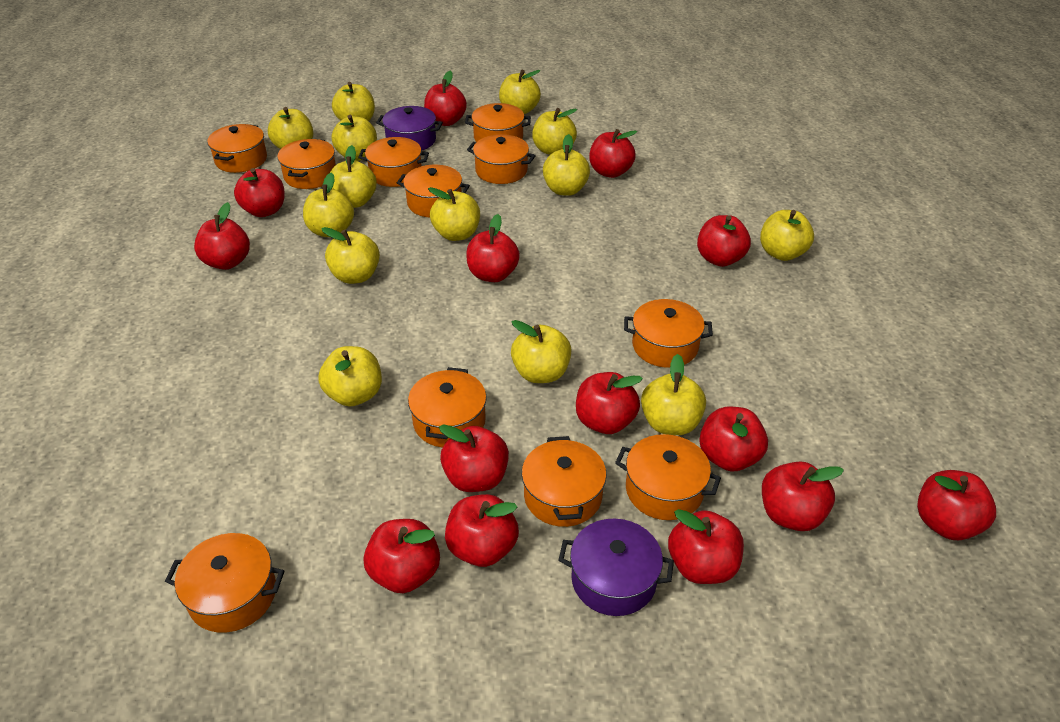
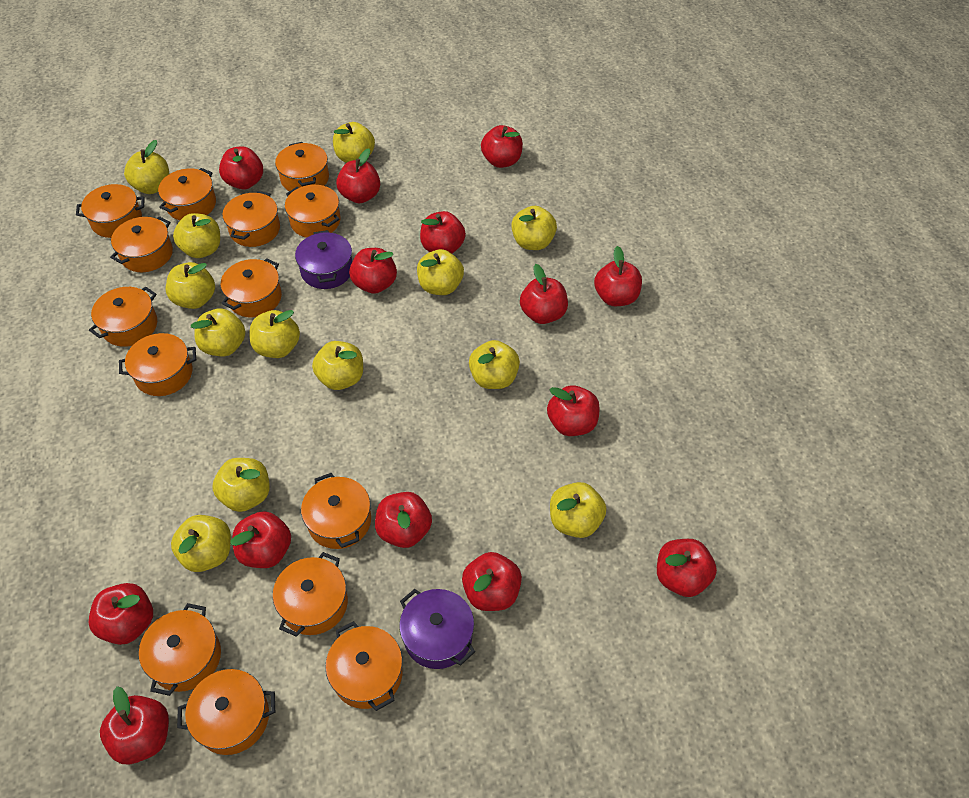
orange pot: 11 -> 14
yellow apple: 14 -> 13

